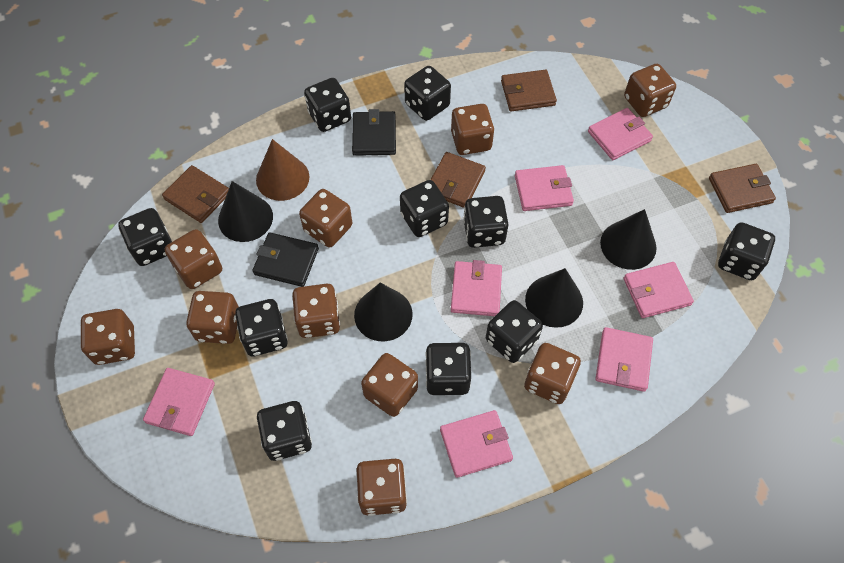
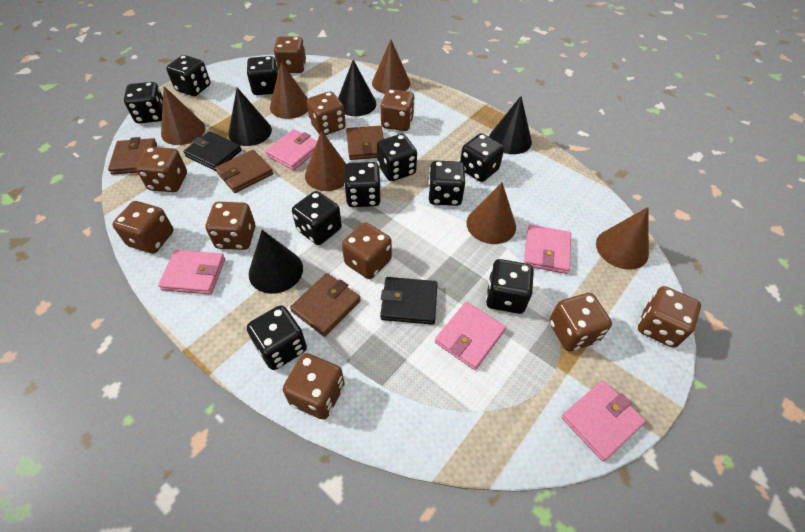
brown cone: 1 -> 6
pink wallet: 7 -> 5

